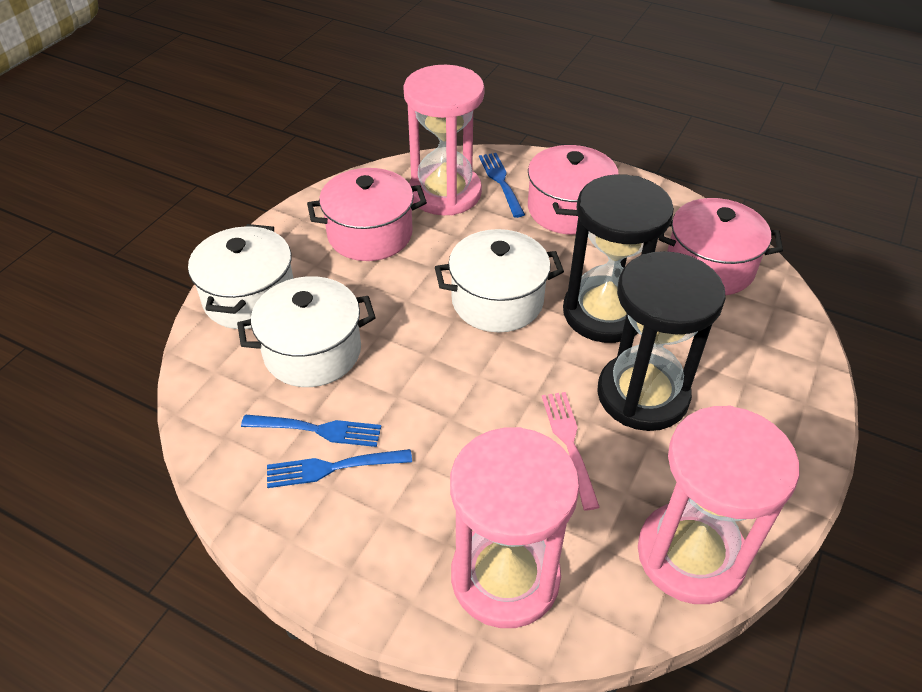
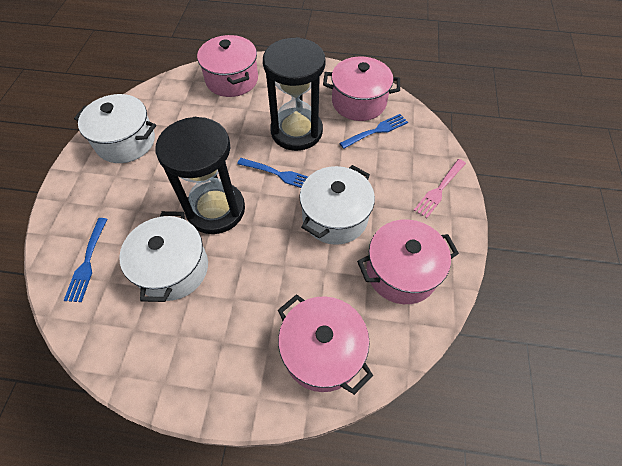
pink hourglass: 3 -> 0
pink pot: 3 -> 4

